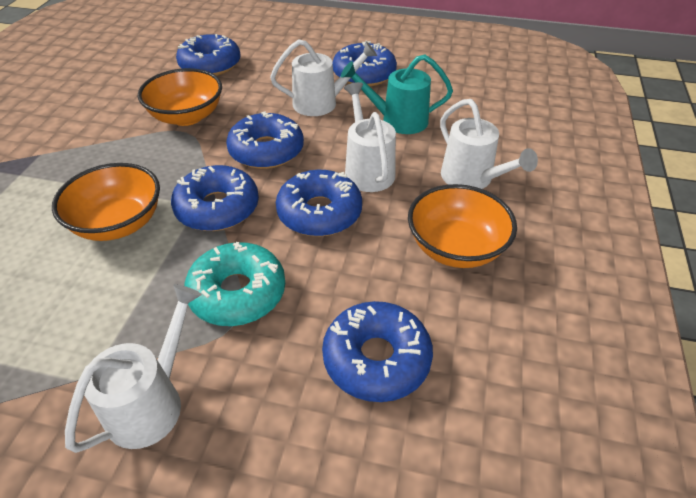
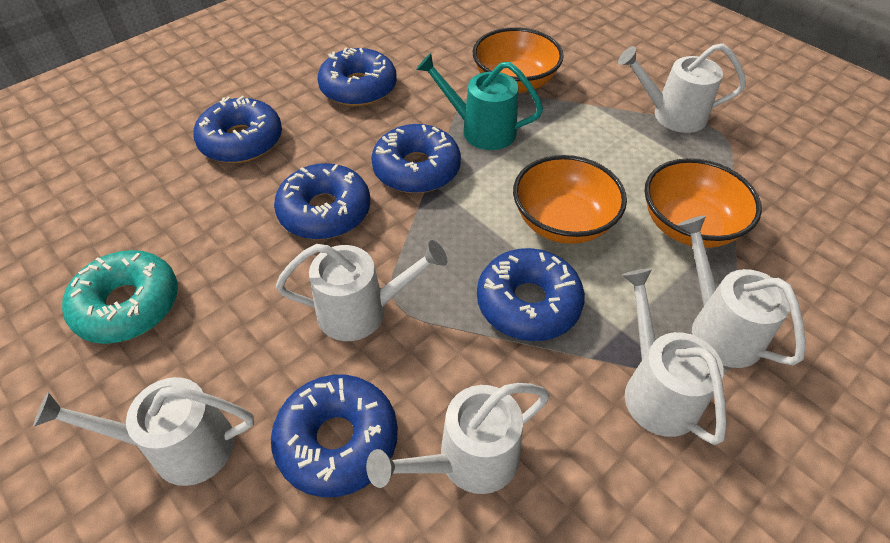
white watering can: 4 -> 6

